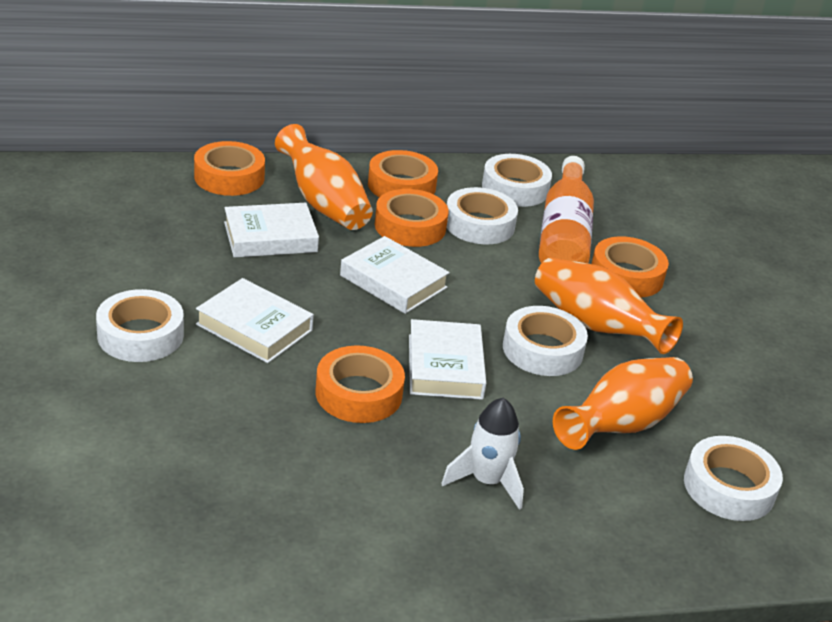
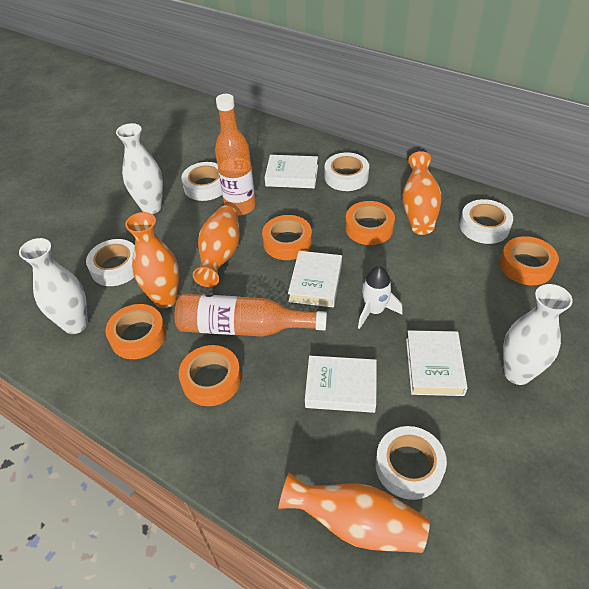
orange bottle: 1 -> 2
orange vase: 3 -> 4
white vase: 0 -> 3

